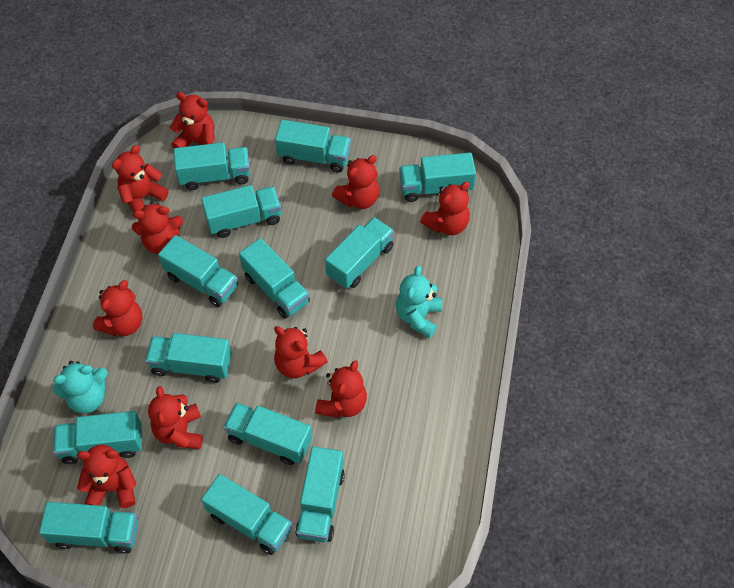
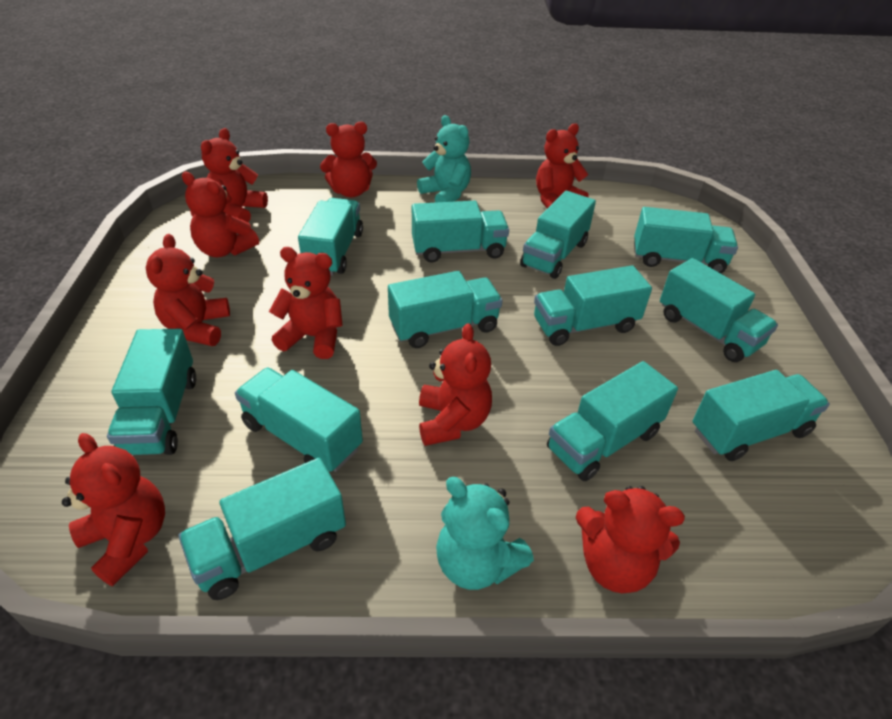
red teddy bear: 10 -> 9
turquoise truck: 13 -> 12

